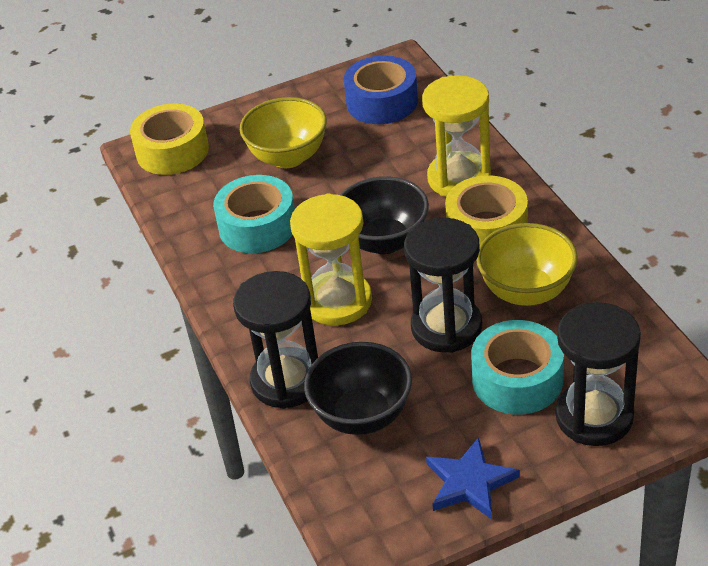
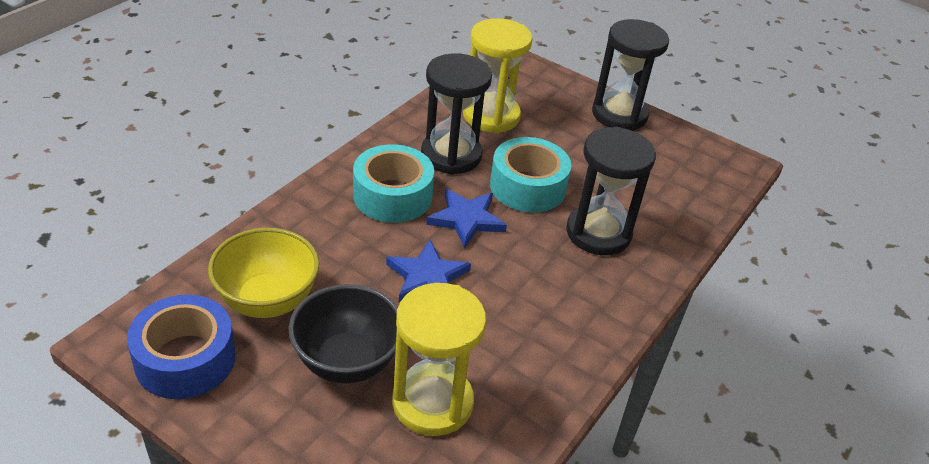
black bowl: 2 -> 1
blue star: 1 -> 2
yellow bowl: 2 -> 1
yellow tape: 2 -> 0

